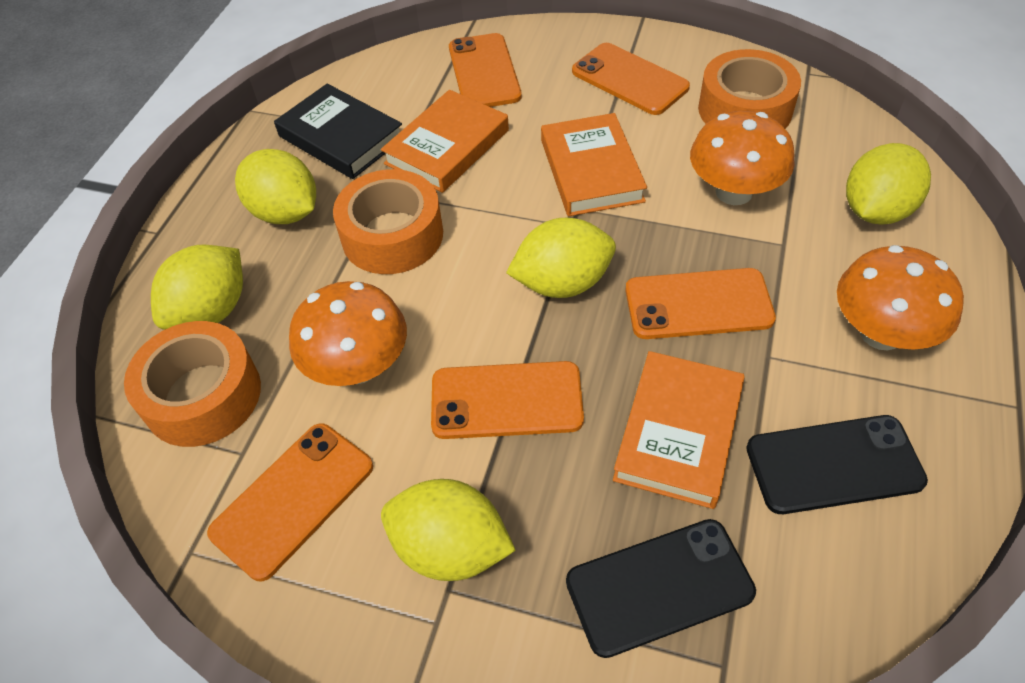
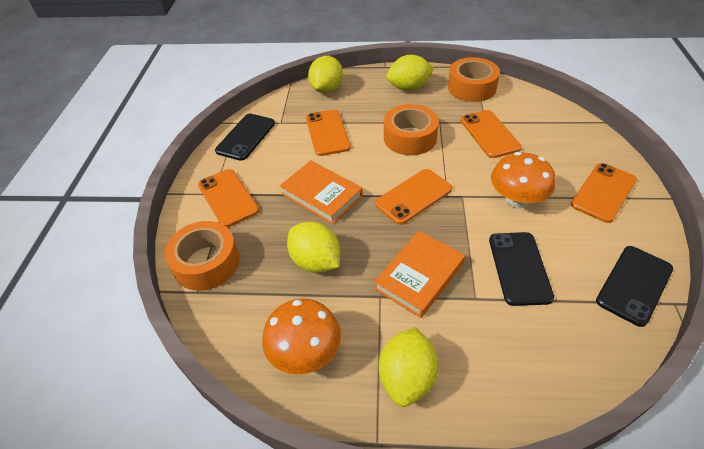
black book: 1 -> 0
black phone: 2 -> 3
orange book: 3 -> 2
orange mushroom: 3 -> 2
yellow lemon: 5 -> 4

